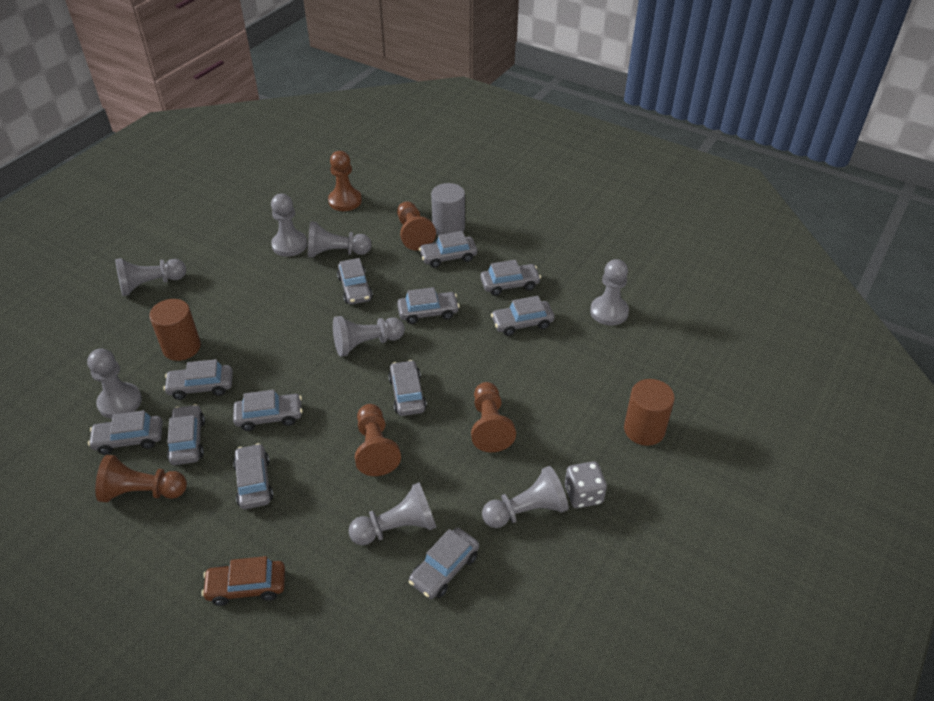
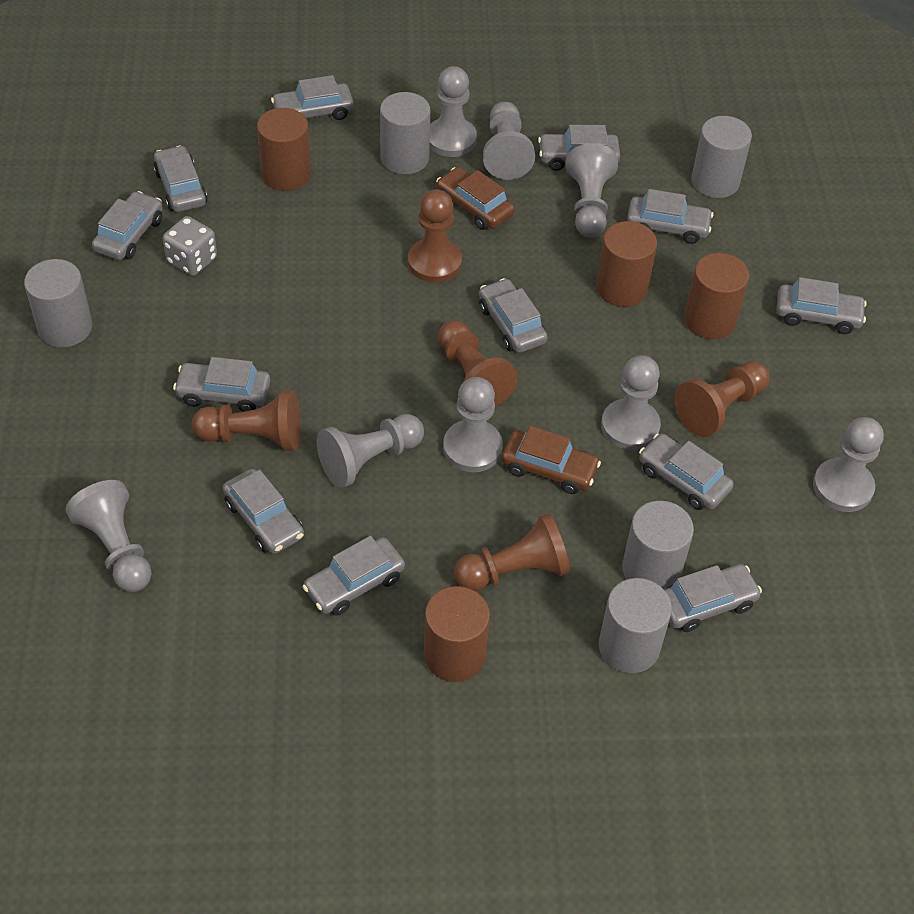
brown car: 1 -> 2
brown cylinder: 2 -> 4
grey cylinder: 1 -> 5

